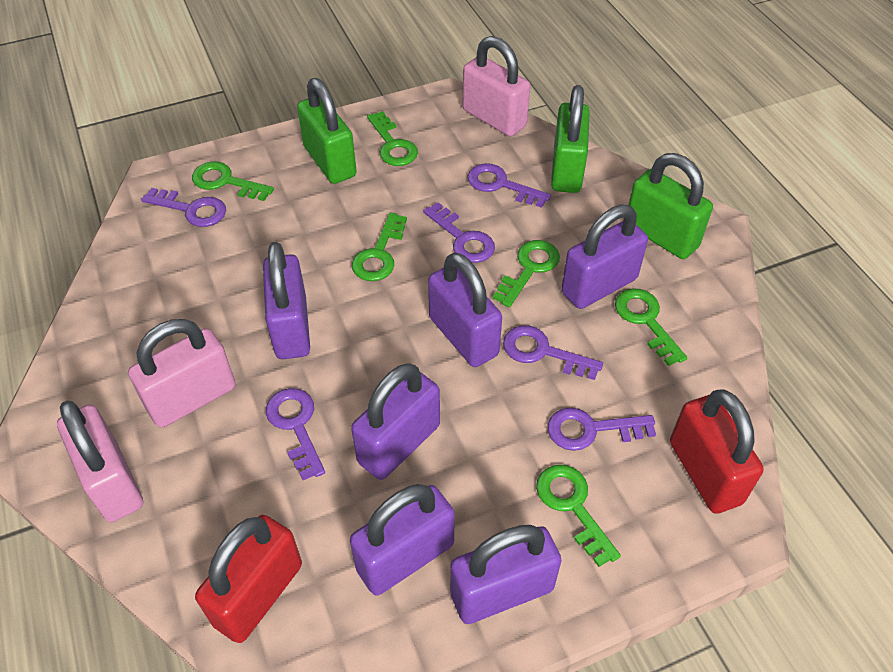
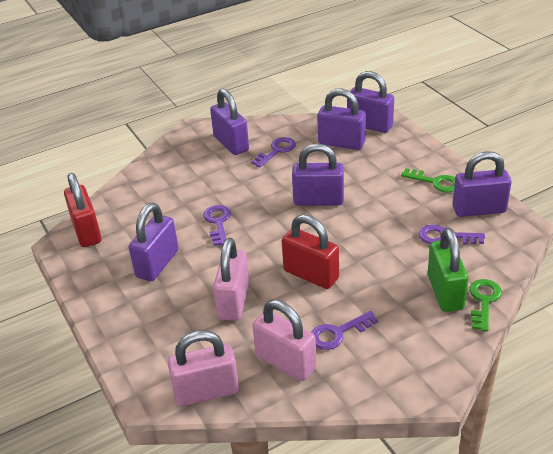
green key: 6 -> 2
green padlock: 3 -> 1
purple key: 6 -> 4

